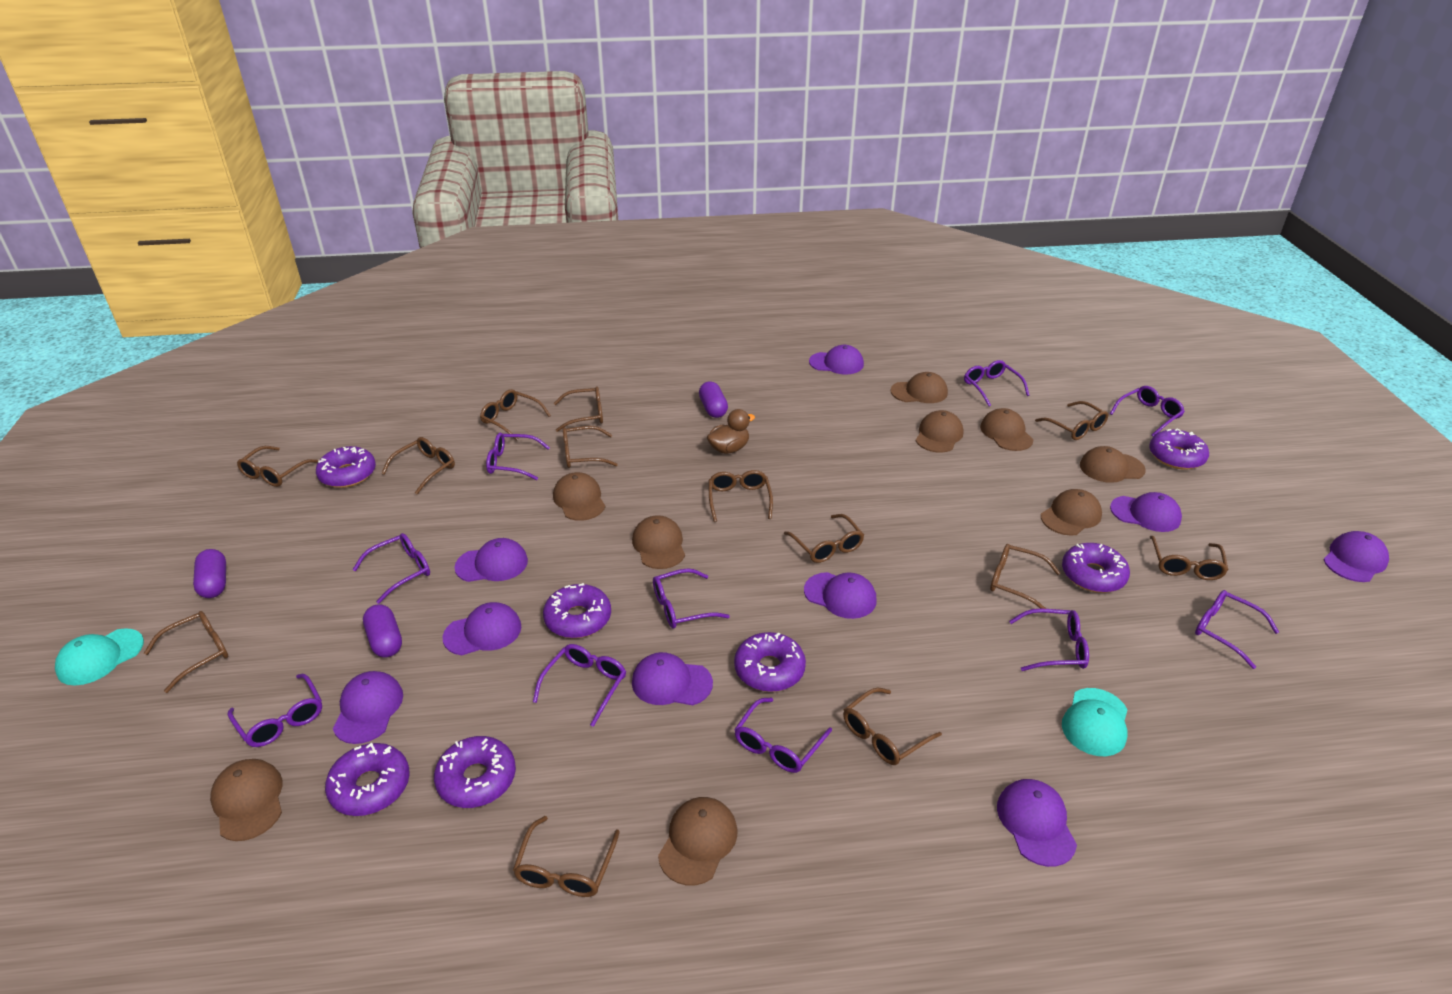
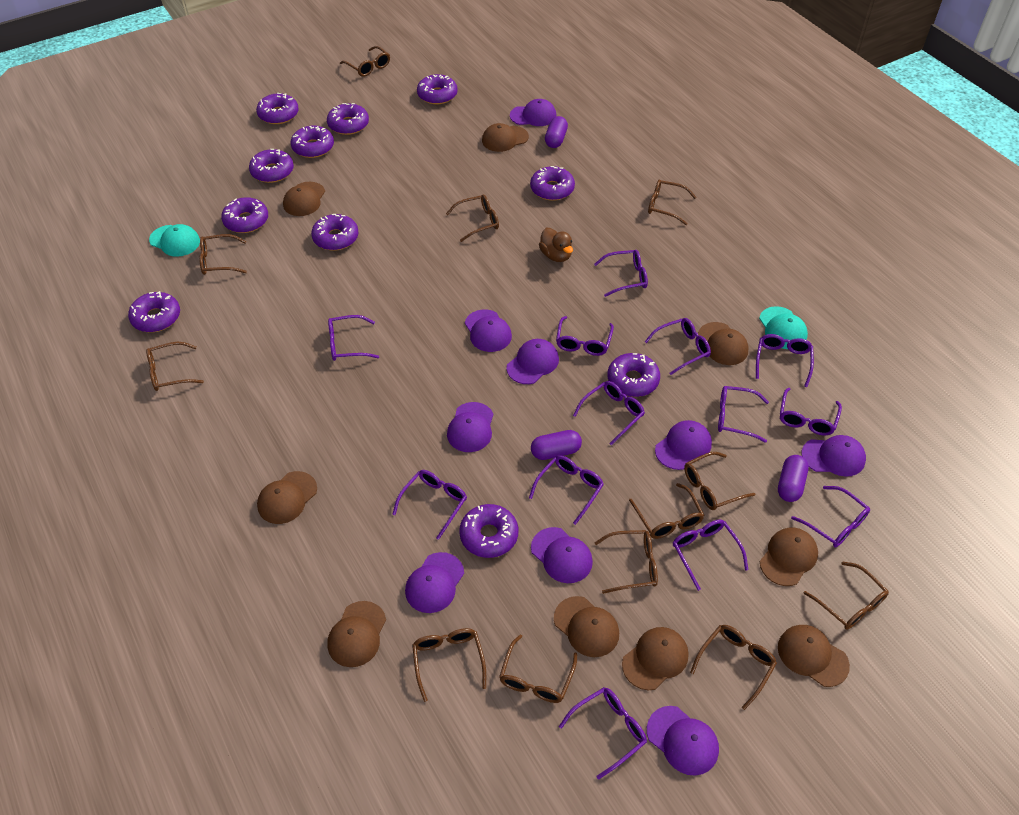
brown glasses: 13 -> 12
purple donut: 7 -> 11
purple glasses: 10 -> 13

